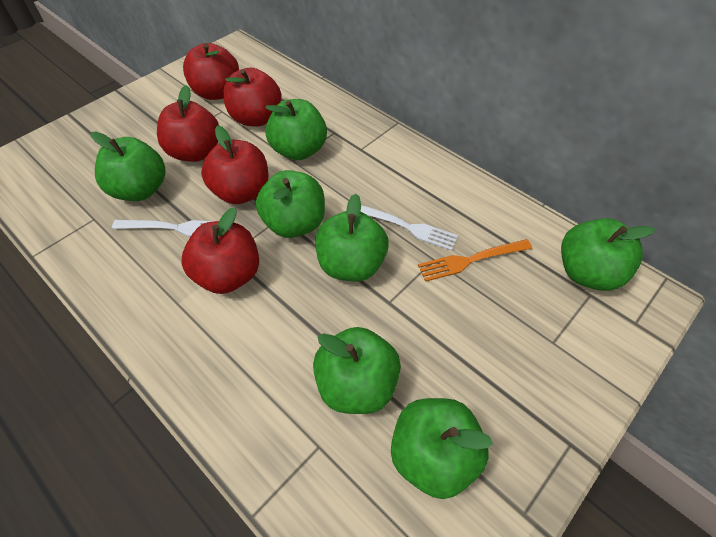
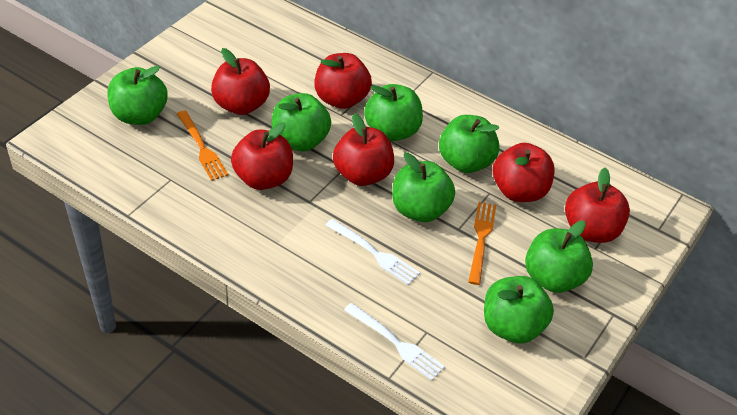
orange fork: 1 -> 2
red apple: 5 -> 6

